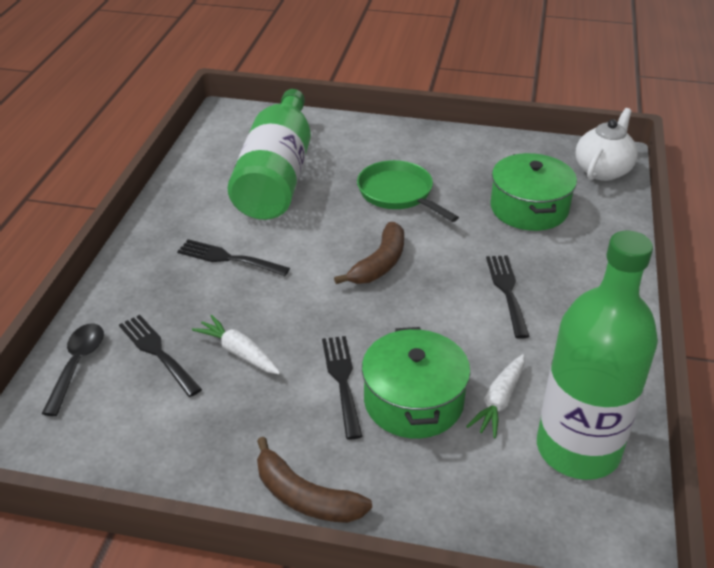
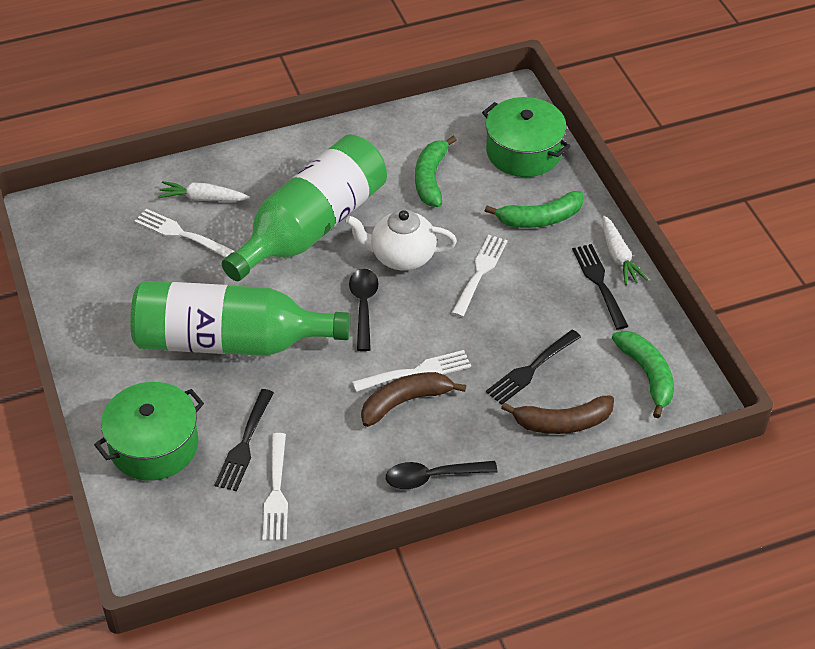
black fork: 4 -> 3
black spoon: 1 -> 2
green banana: 0 -> 3
green pan: 1 -> 0
white fork: 0 -> 4

